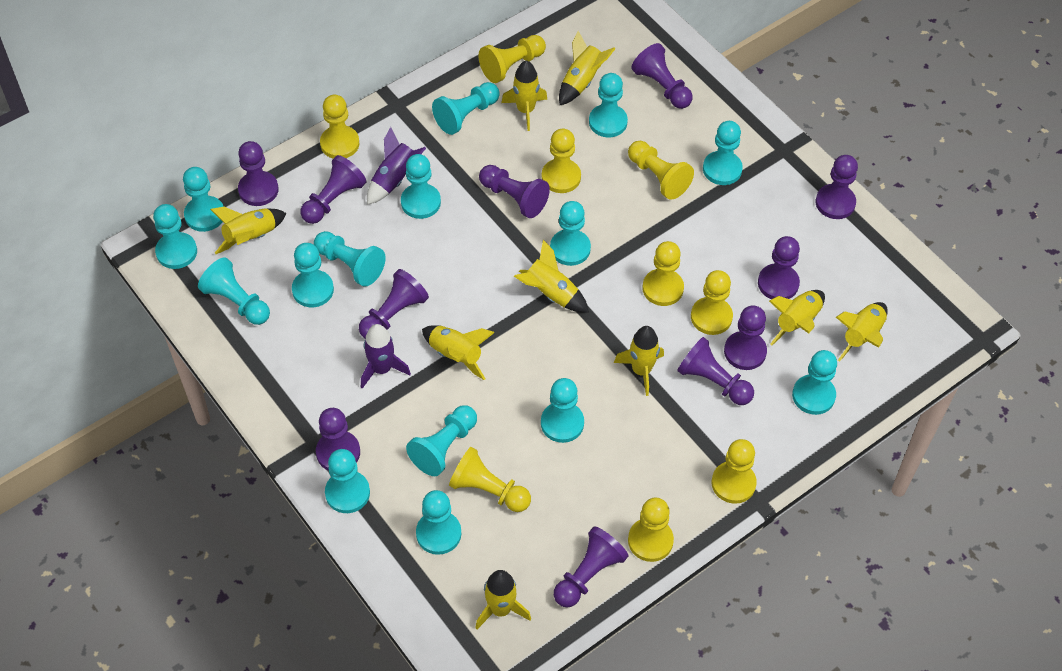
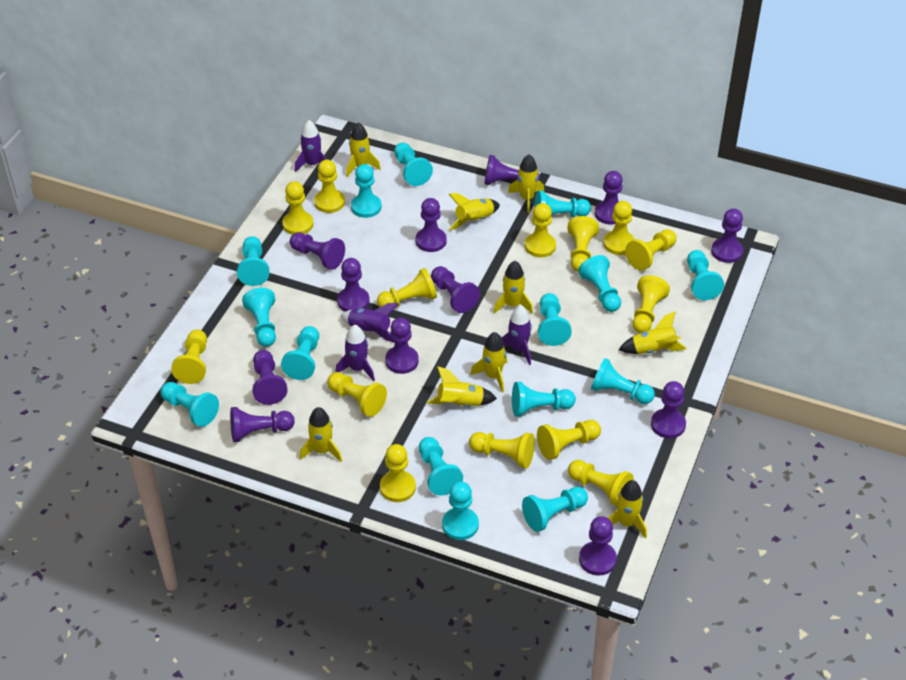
purple pawn: 11 -> 12
purple rocket: 2 -> 4
yellow pawn: 9 -> 14

